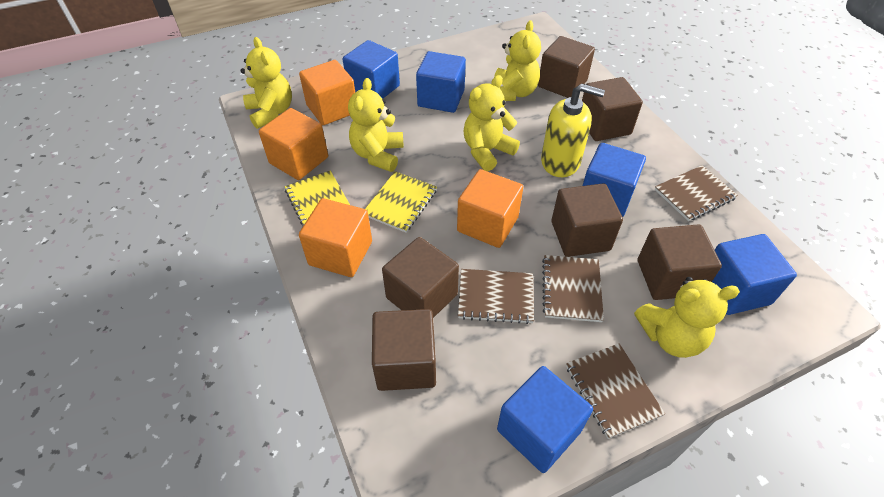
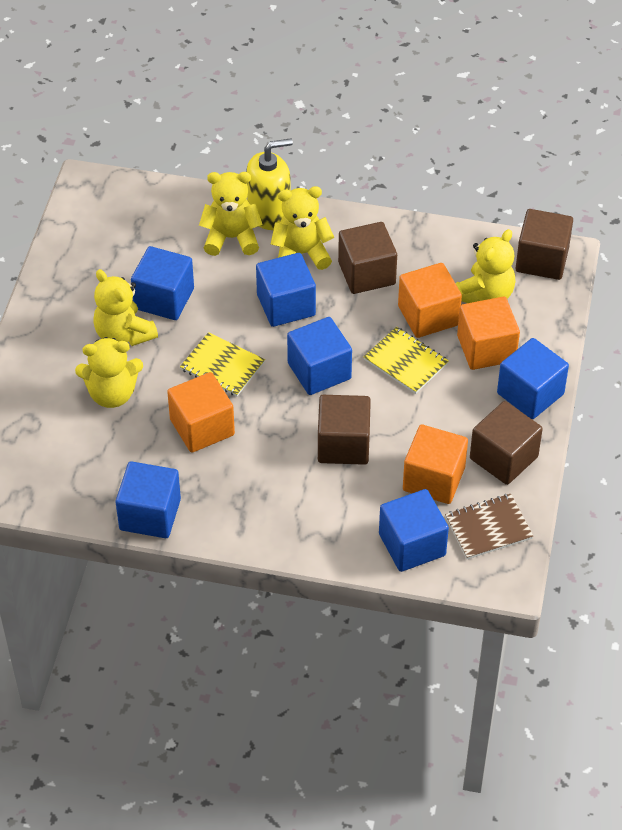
blue cube: 5 -> 6
brown cube: 6 -> 4
brown notebook: 4 -> 1

